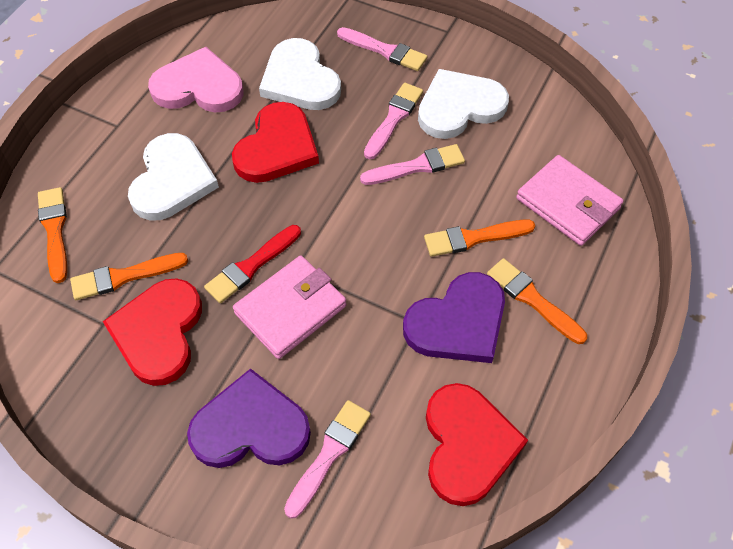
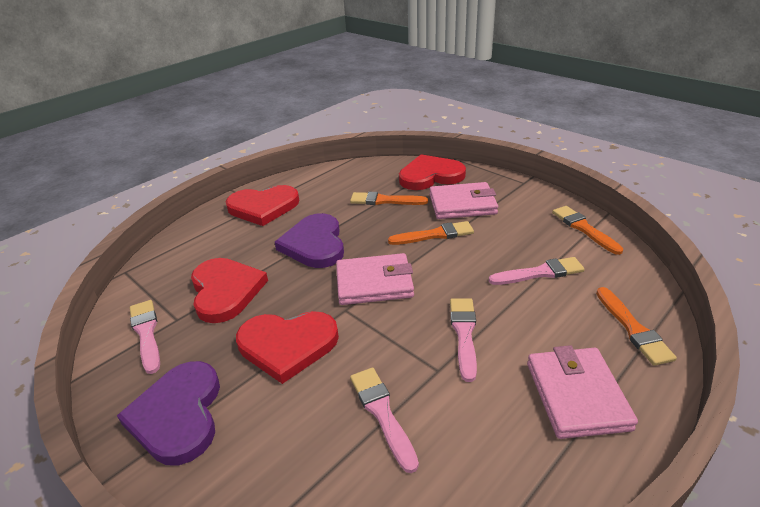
pink heart: 1 -> 0
pink wallet: 2 -> 3
red brush: 1 -> 0
red heart: 3 -> 4
white heart: 3 -> 0

